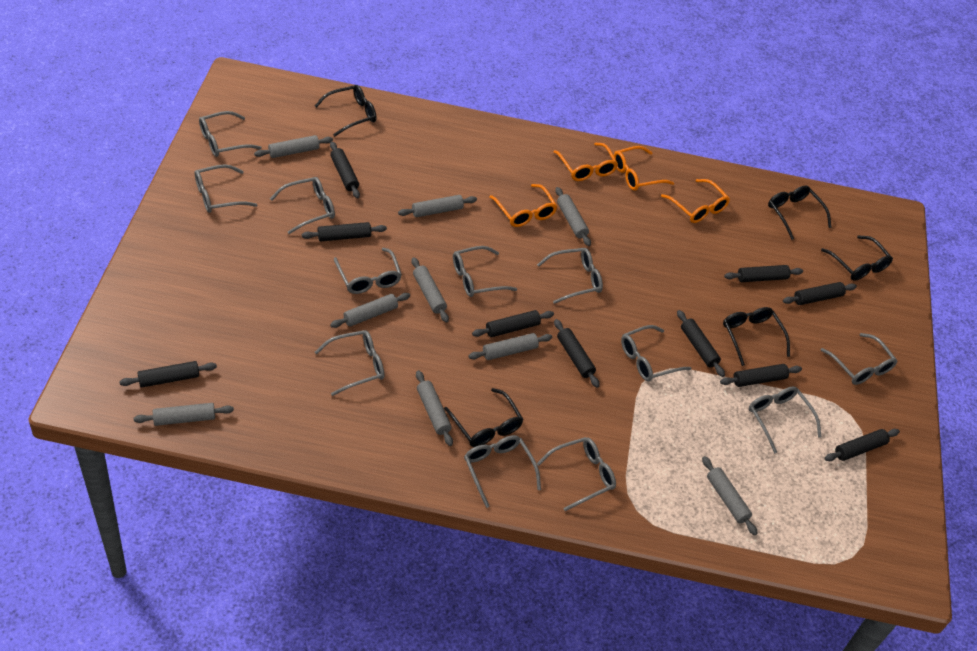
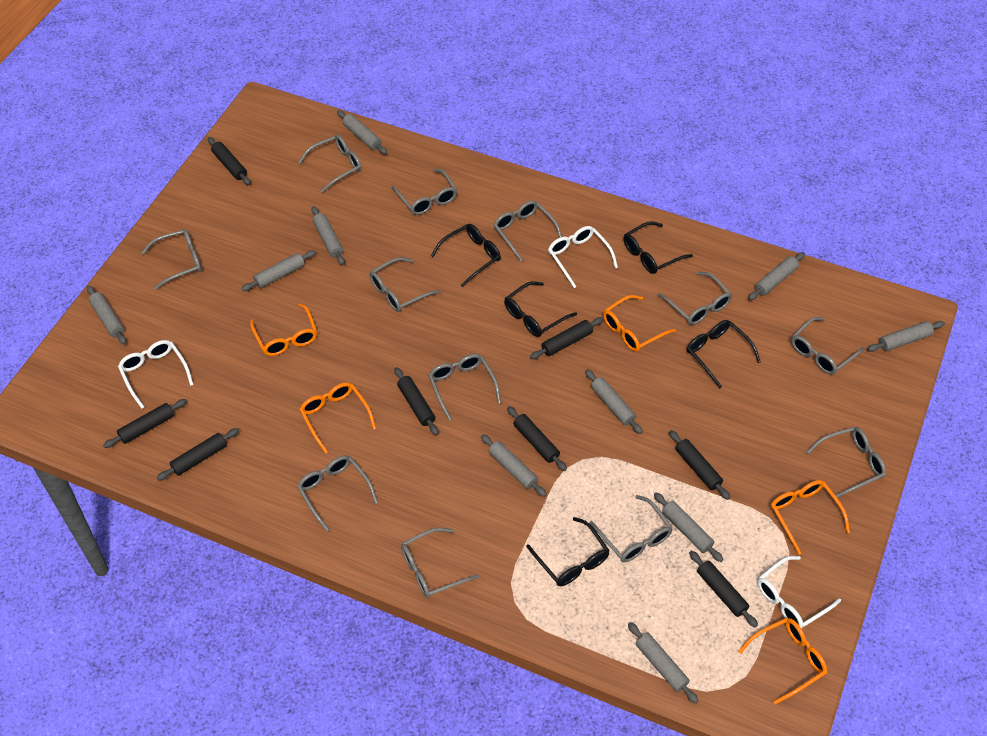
black rolling pin: 10 -> 8
grey rolling pin: 9 -> 10
orange glasses: 4 -> 5
white glasses: 0 -> 3

